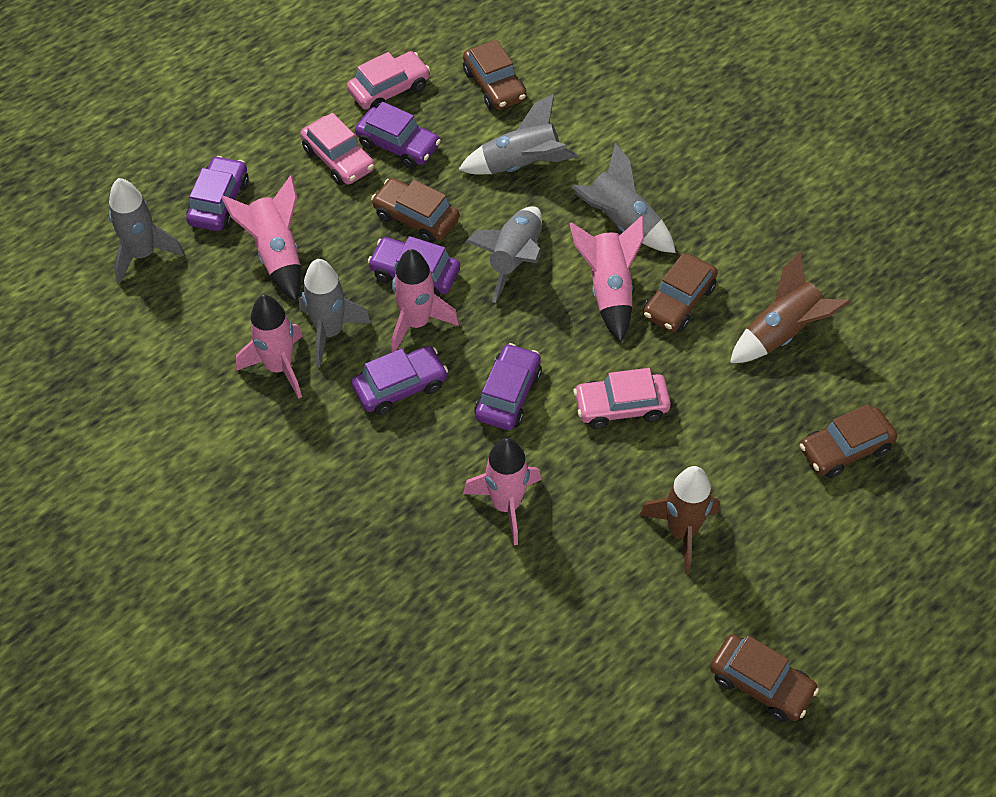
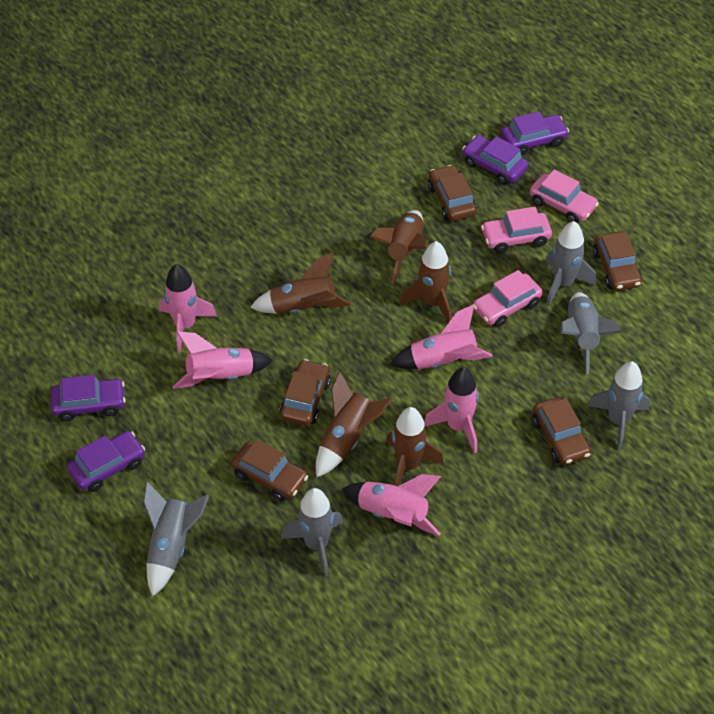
brown rocket: 2 -> 5
purple car: 5 -> 4

